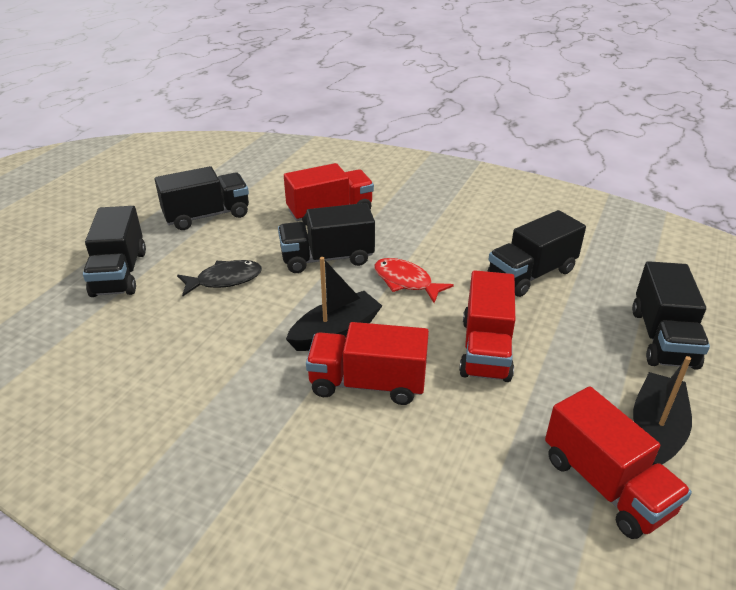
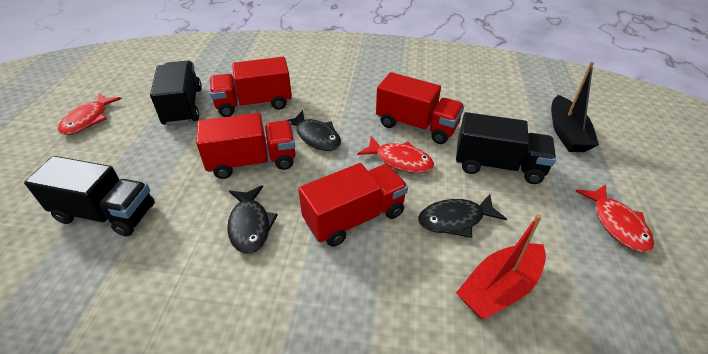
black boat: 2 -> 1
black fish: 1 -> 3
black truck: 5 -> 3
red boat: 0 -> 1
red fish: 1 -> 3

